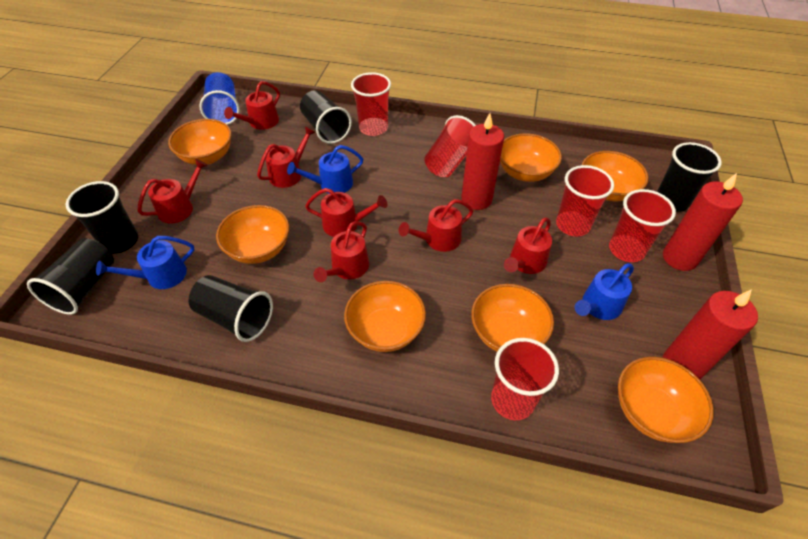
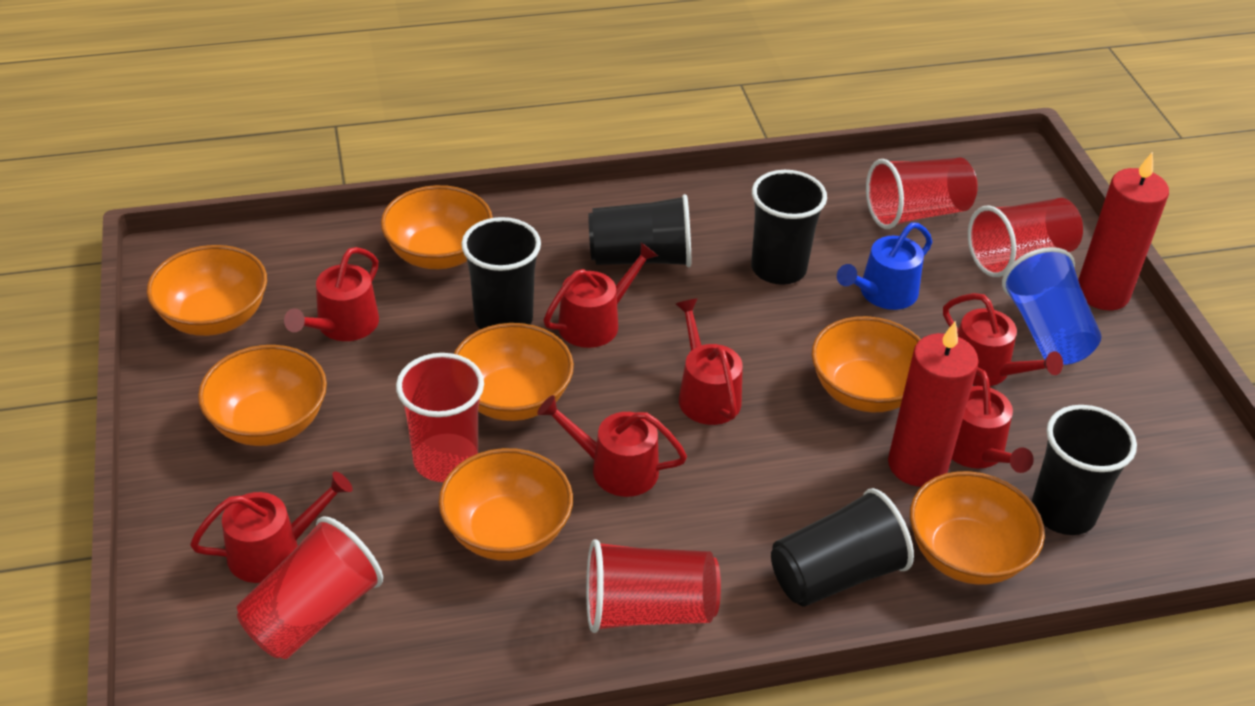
blue watering can: 3 -> 1
red candle: 3 -> 2

